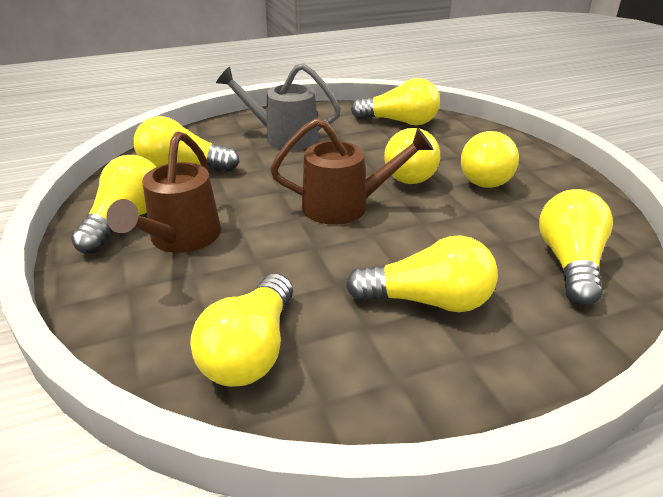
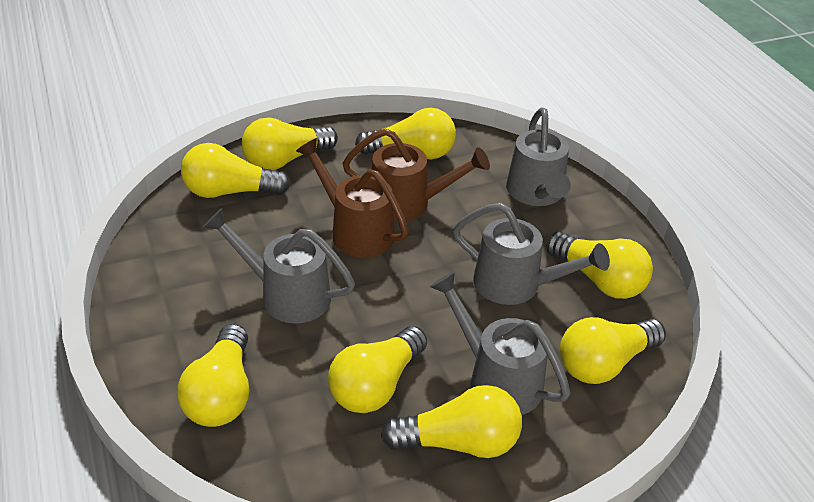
grey watering can: 1 -> 4

